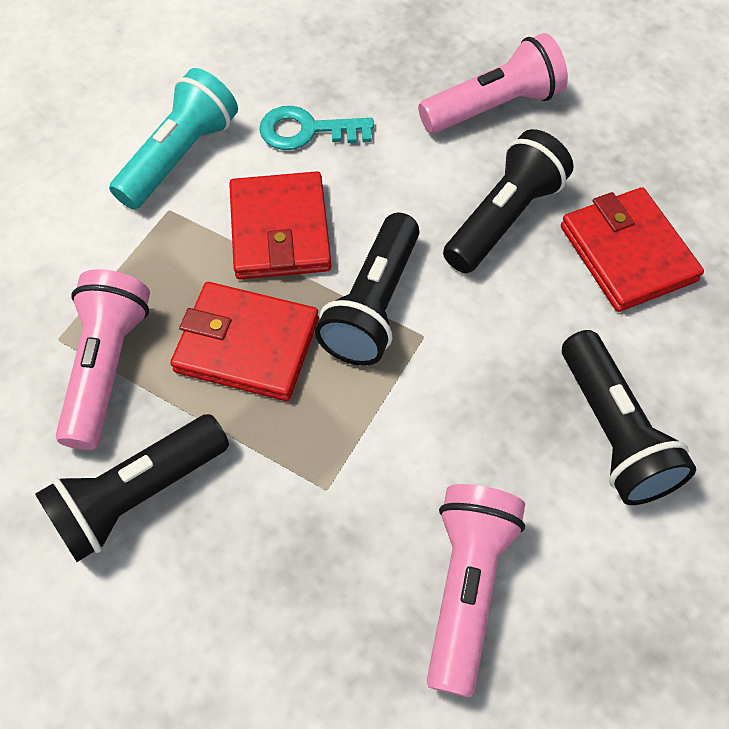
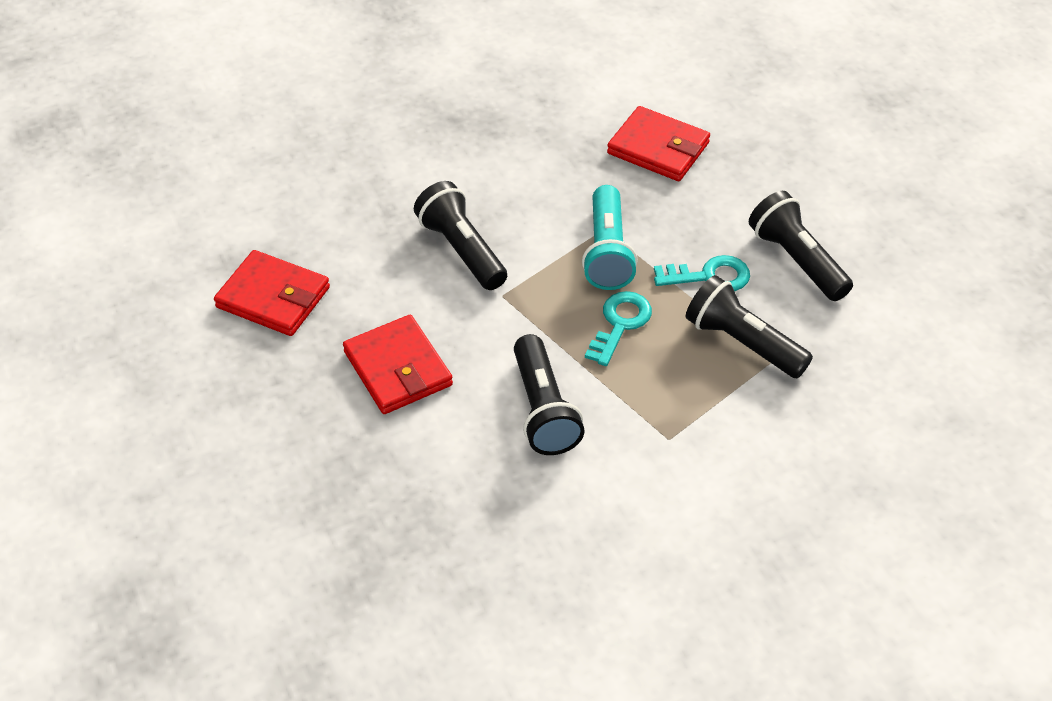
pink flashlight: 3 -> 0
turquoise key: 1 -> 2

